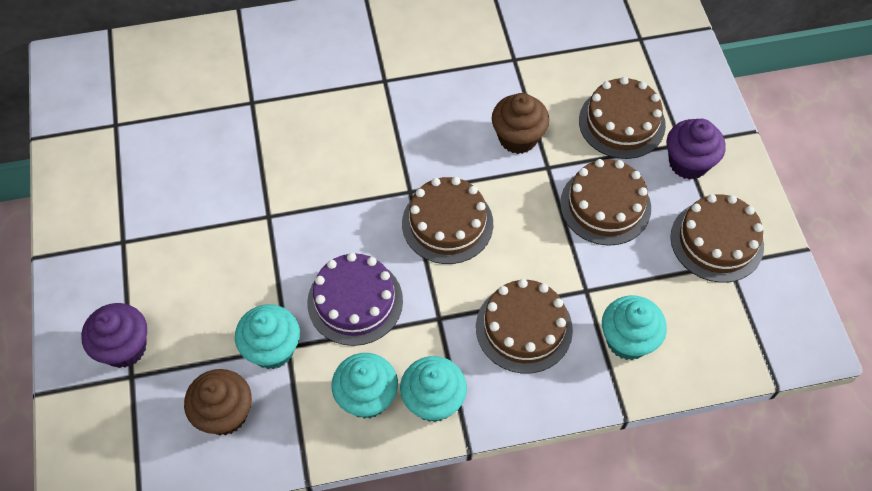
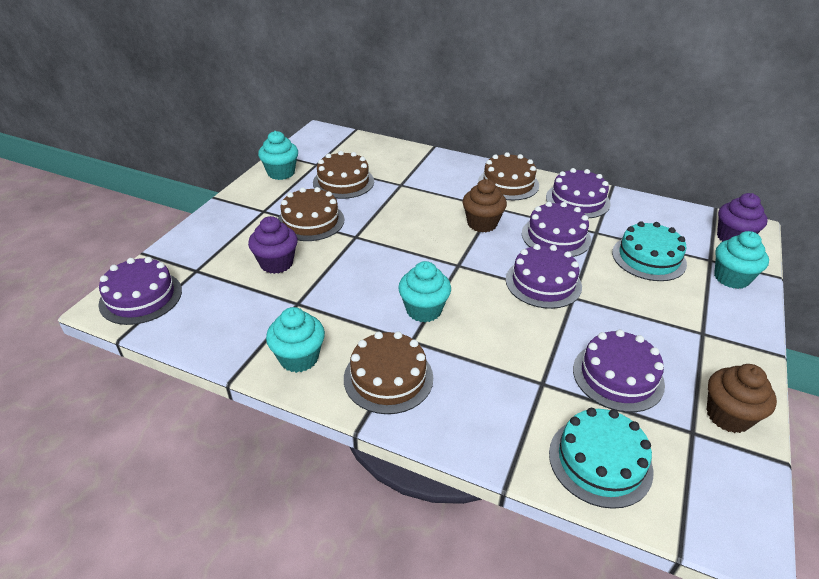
brown cake: 5 -> 4
purple cake: 1 -> 5
turquoise cake: 0 -> 2

